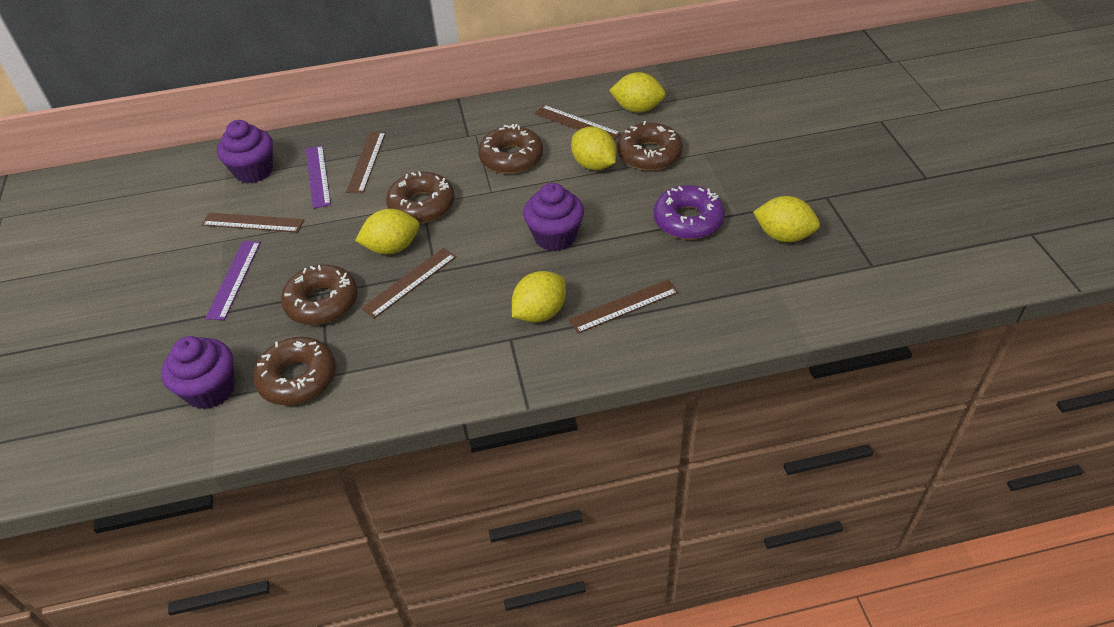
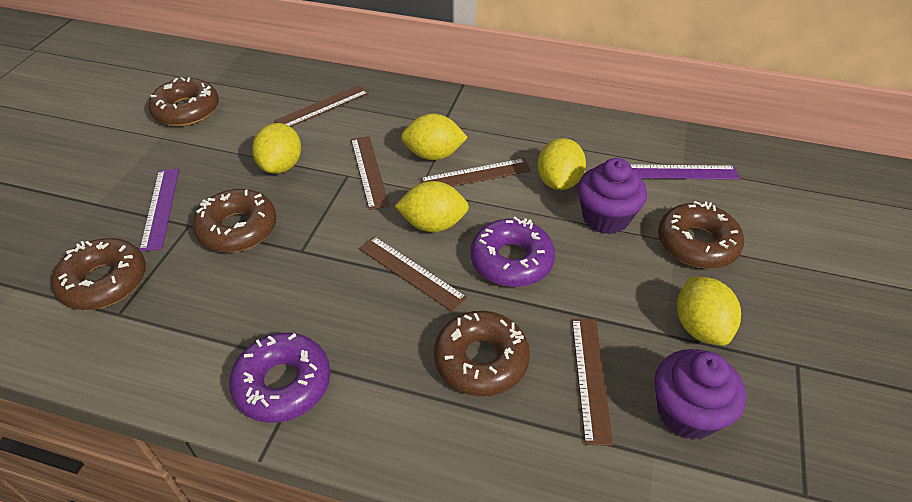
purple cupcake: 3 -> 2
purple donut: 1 -> 2

